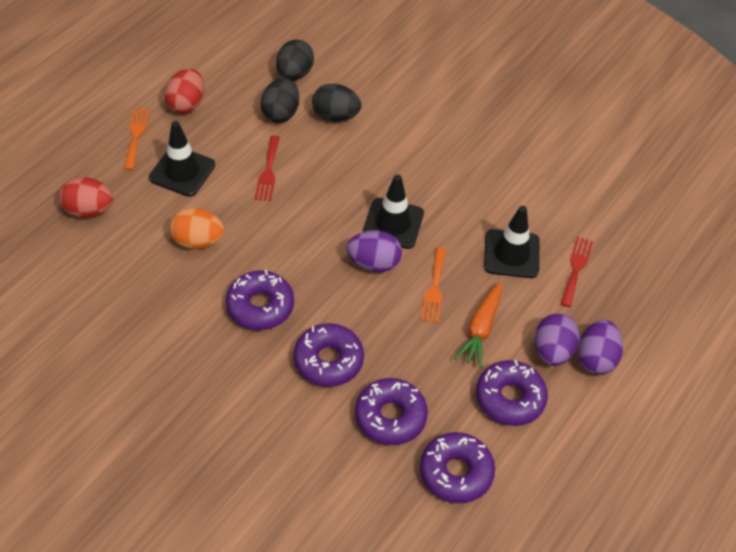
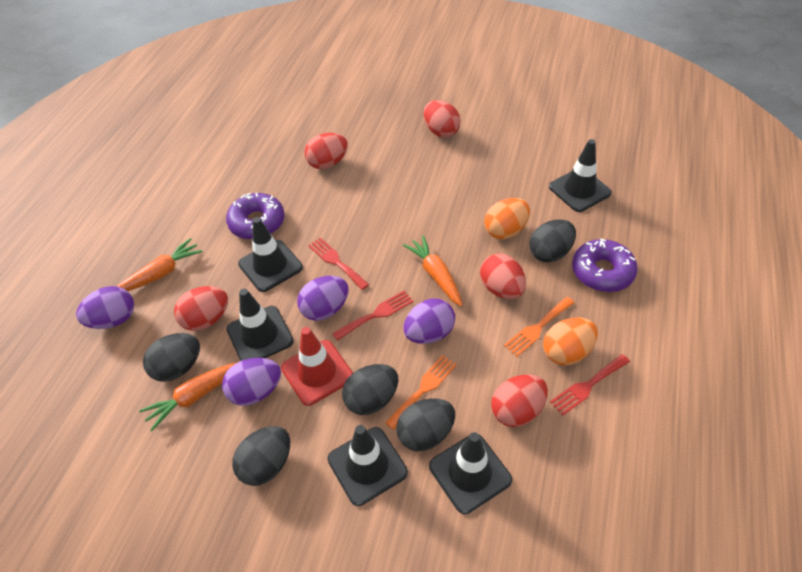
black egg: 3 -> 5
black traffic cone: 3 -> 5
orange carrot: 1 -> 3
orange egg: 1 -> 2
purple donut: 5 -> 2
purple egg: 3 -> 4
red egg: 2 -> 5
red fork: 2 -> 3
red traffic cone: 0 -> 1

